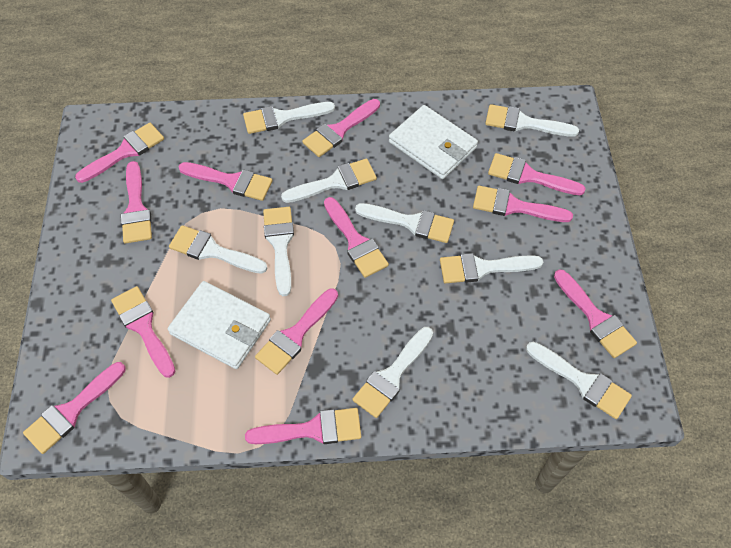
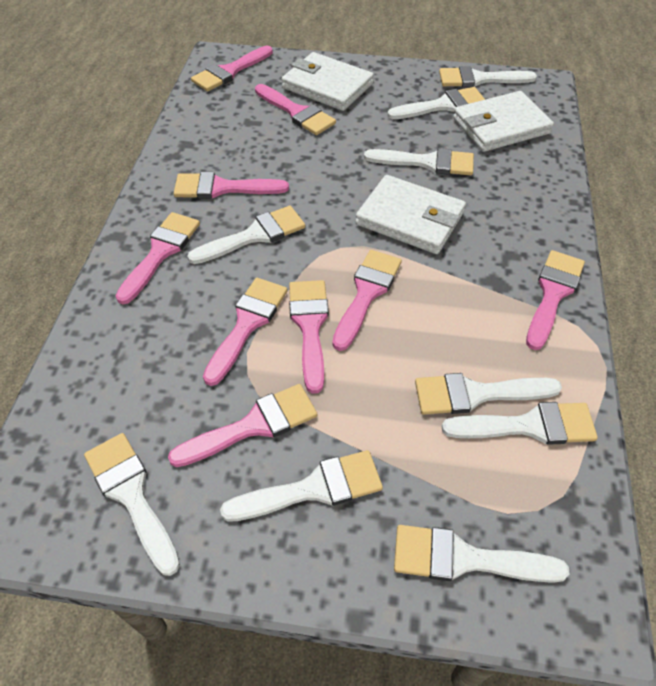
pink brush: 12 -> 9
white wallet: 2 -> 3

